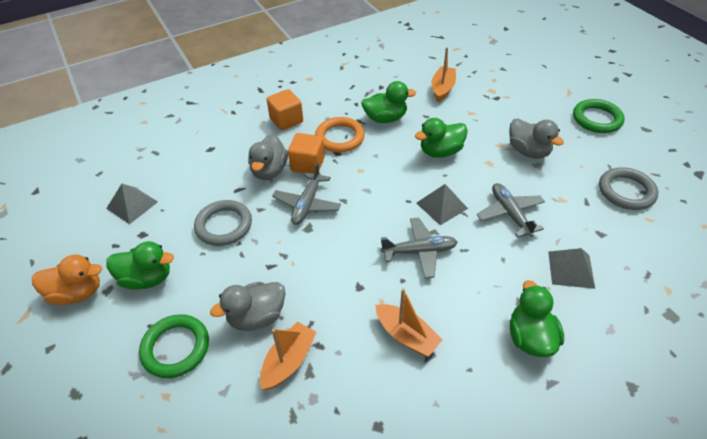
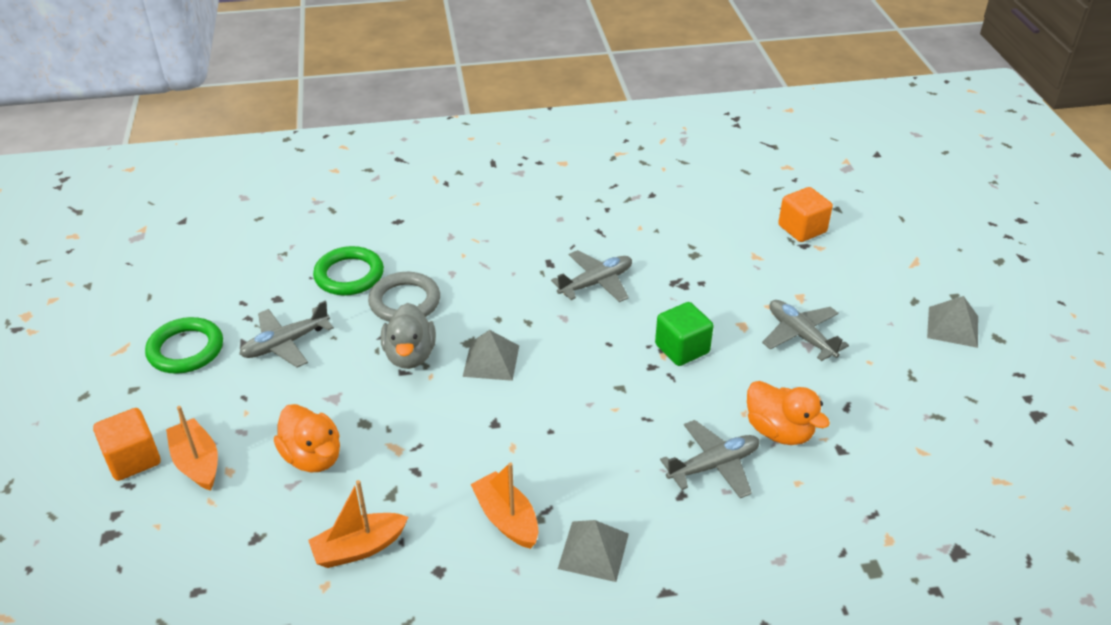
green cube: 0 -> 1
green duck: 4 -> 0
grey duck: 3 -> 1
grey plane: 3 -> 4
grey ring: 2 -> 1
orange duck: 1 -> 2
orange ring: 1 -> 0

